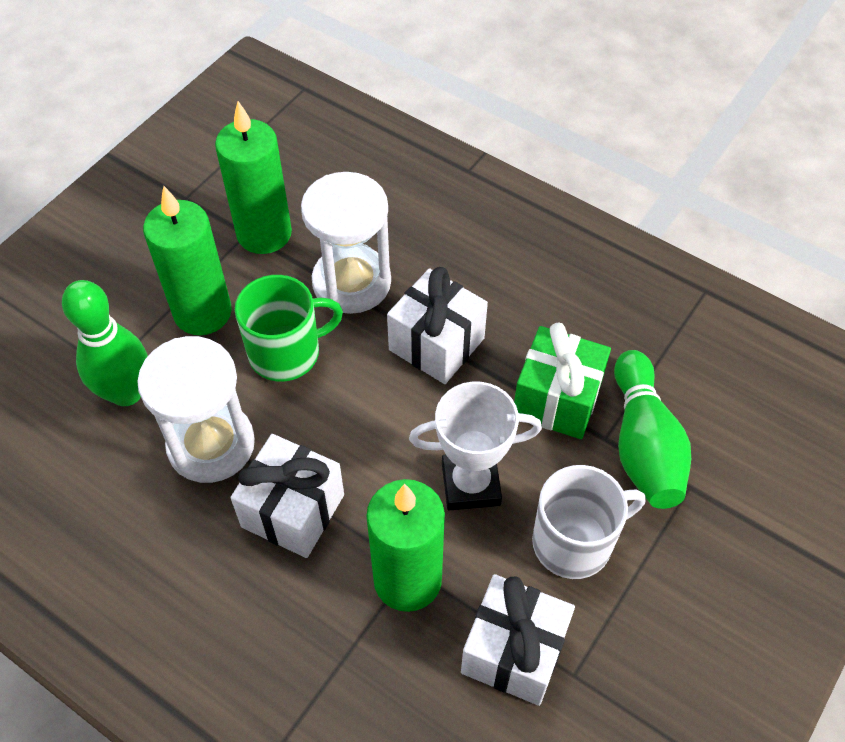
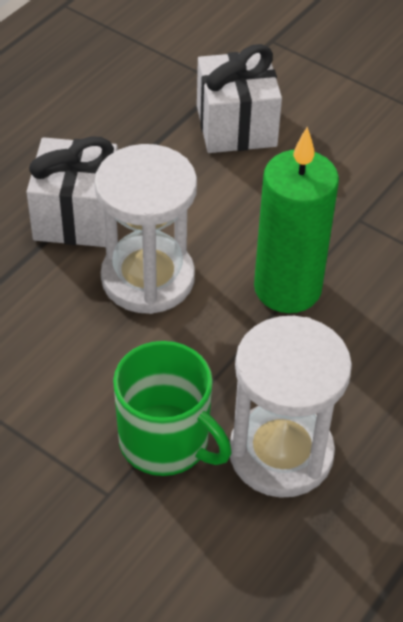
green bowling pin: 2 -> 0
green candle: 3 -> 1
green gift: 1 -> 0
white gift: 3 -> 2
white mug: 1 -> 0
white trophy: 1 -> 0

